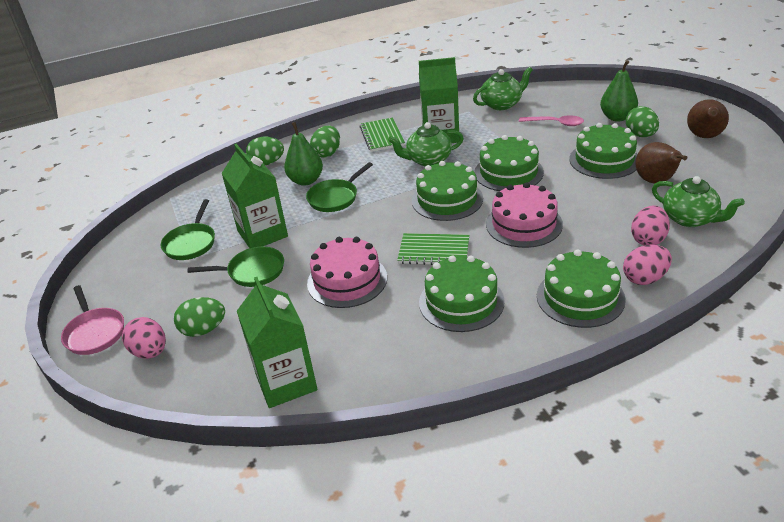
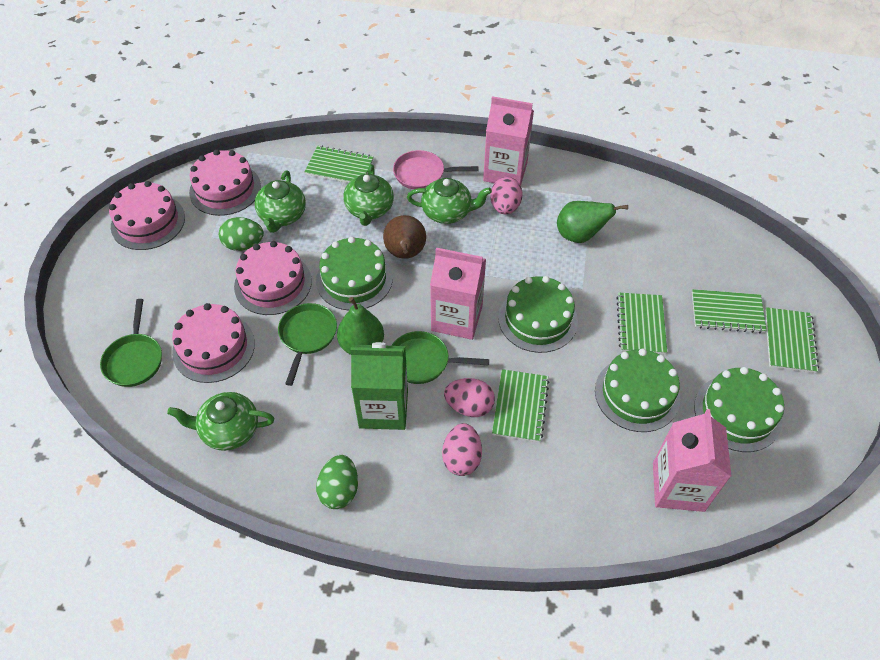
brown pear: 2 -> 1
green cake: 5 -> 4
green carton: 3 -> 1
green egg: 4 -> 2
green notebook: 2 -> 5
green teapot: 3 -> 4
pink cake: 2 -> 4
pink carton: 0 -> 3
pink spoon: 1 -> 0

